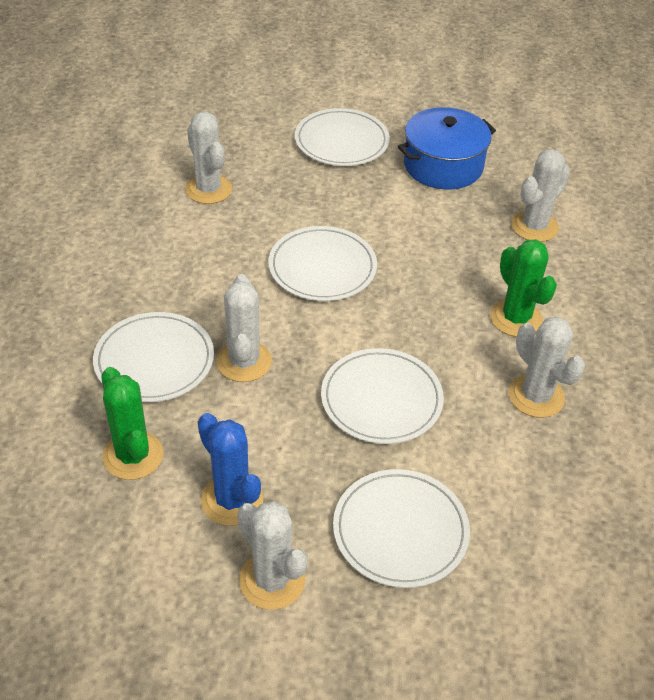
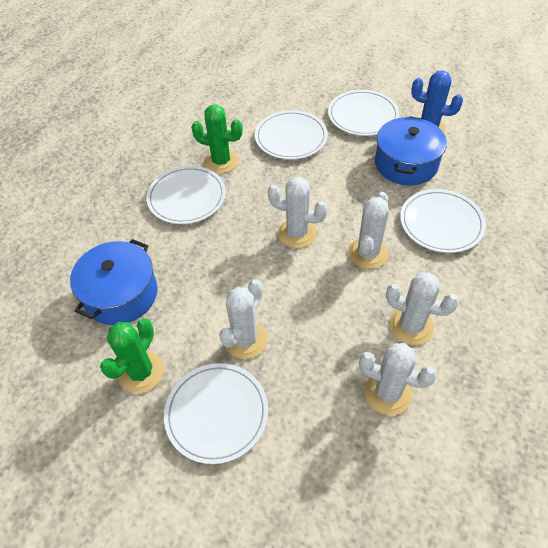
blue pot: 1 -> 2

